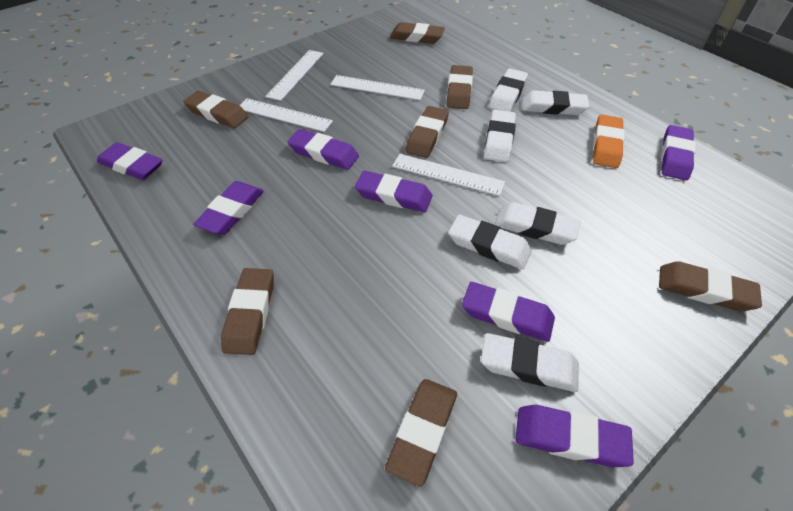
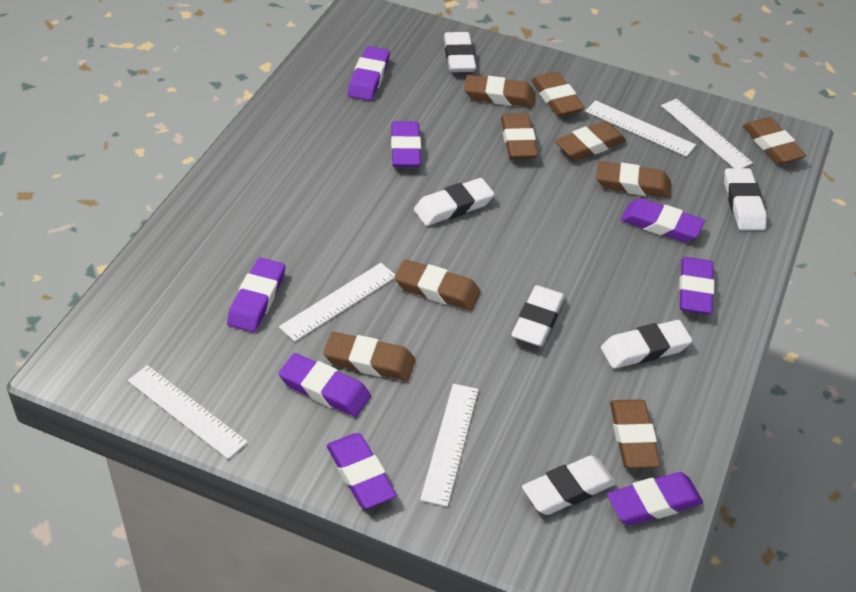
brown eraser: 7 -> 9
orange eraser: 1 -> 0
purple eraser: 7 -> 8
white ruler: 4 -> 5

